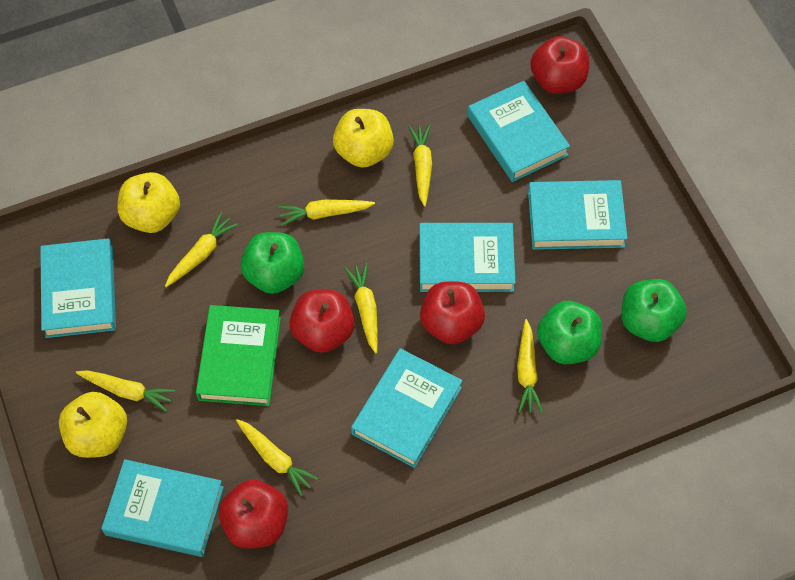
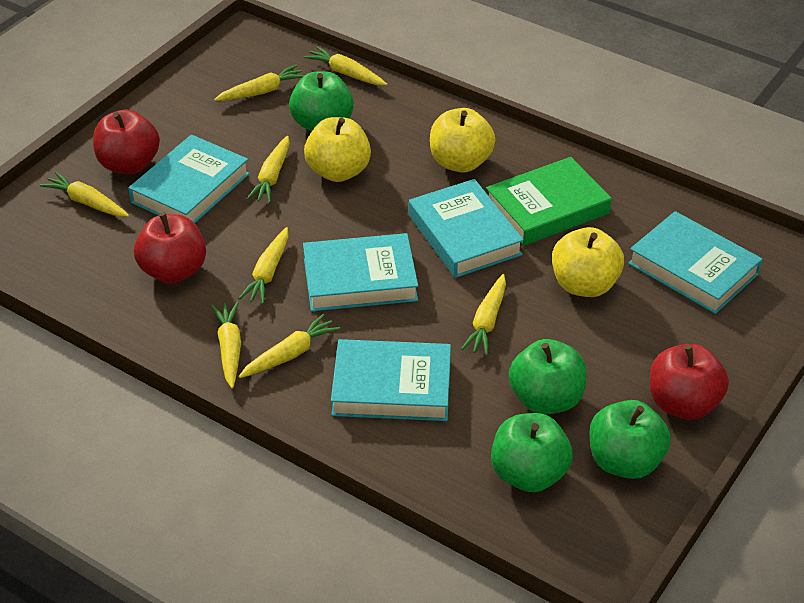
green apple: 3 -> 4
red apple: 4 -> 3
turquoise book: 6 -> 5
yellow carrot: 7 -> 8

